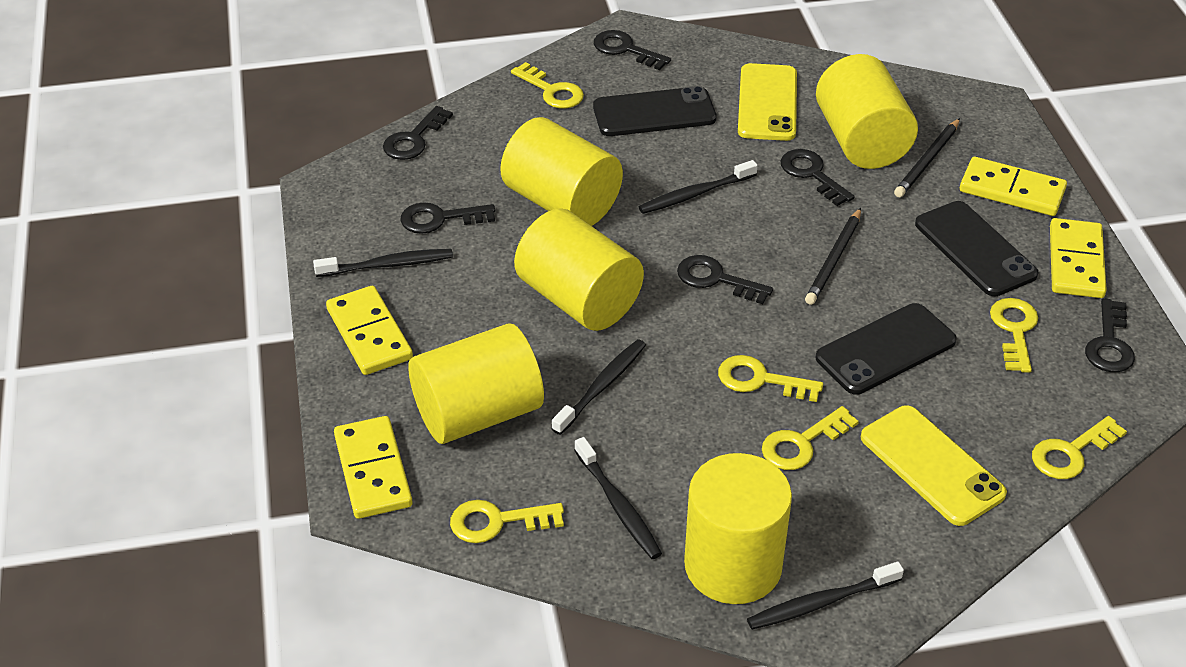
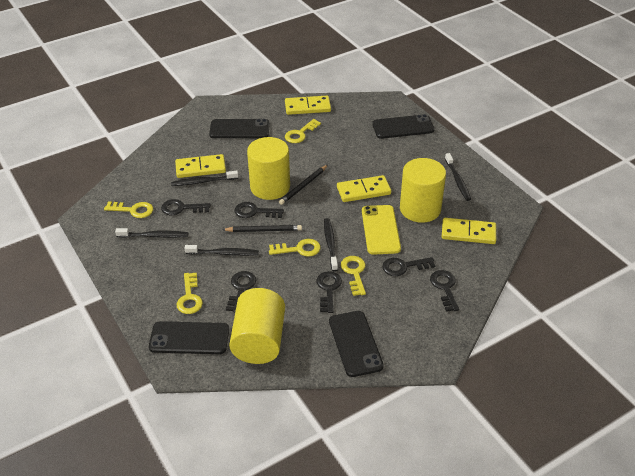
black phone: 3 -> 4
yellow cylinder: 5 -> 3
yellow key: 6 -> 5
yellow phone: 2 -> 1

